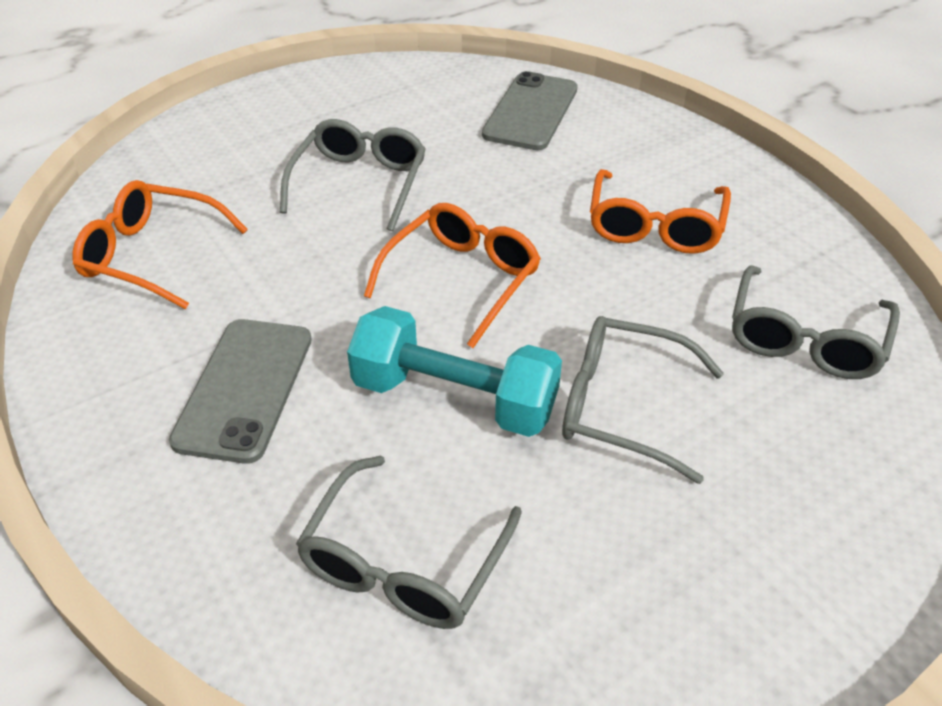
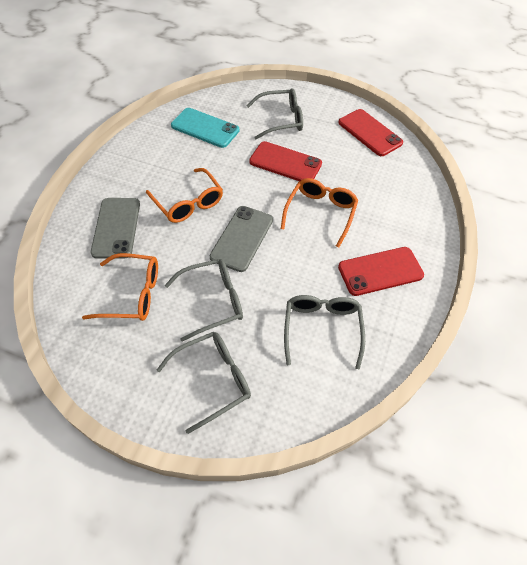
red phone: 0 -> 3
turquoise dumbbell: 1 -> 0
turquoise phone: 0 -> 1

